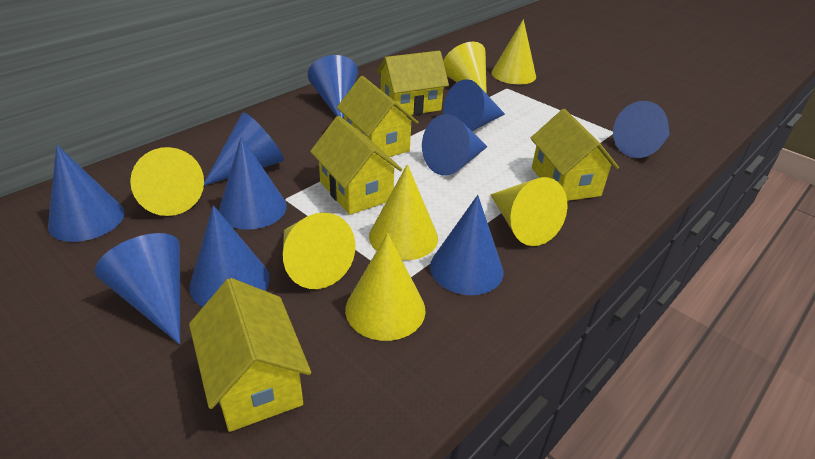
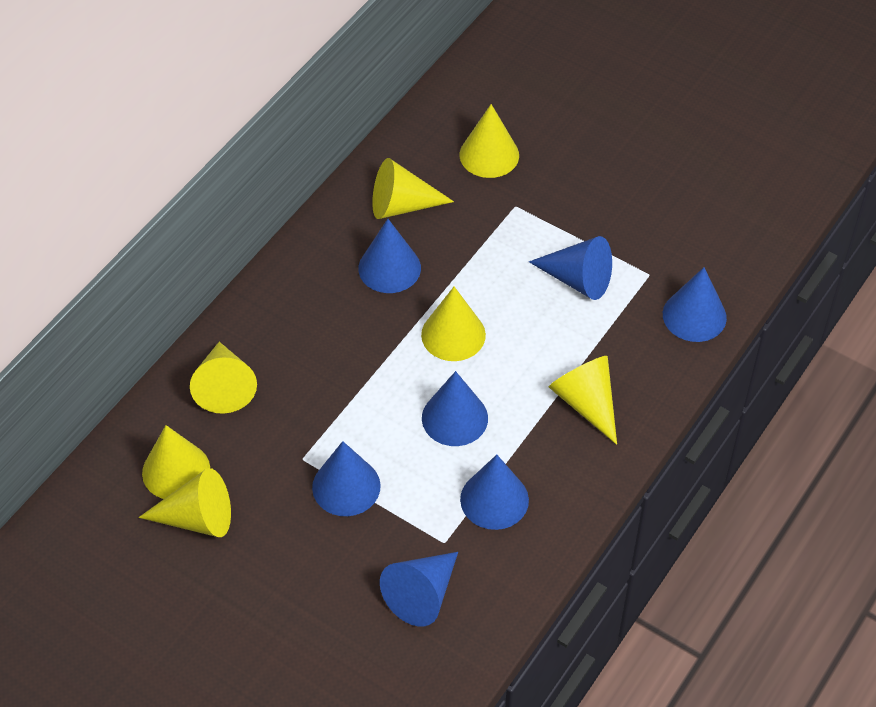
blue cone: 10 -> 7
yellow house: 5 -> 0

